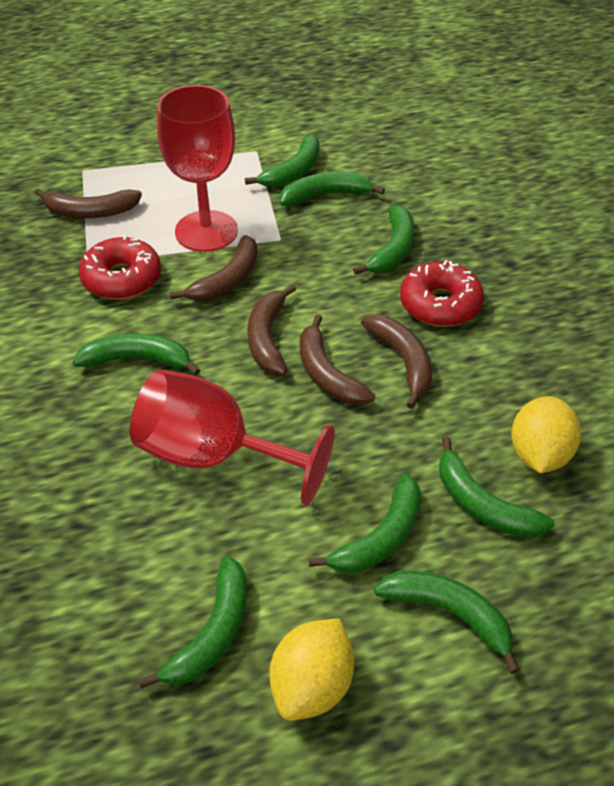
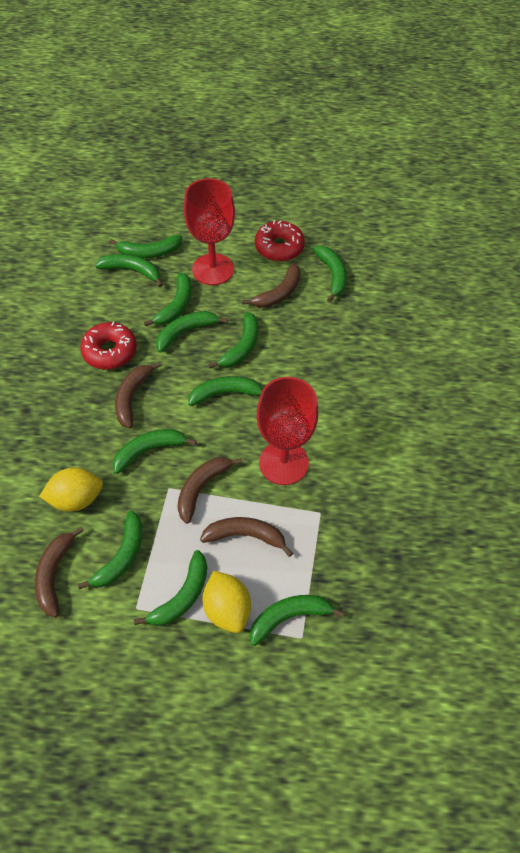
green banana: 8 -> 11

